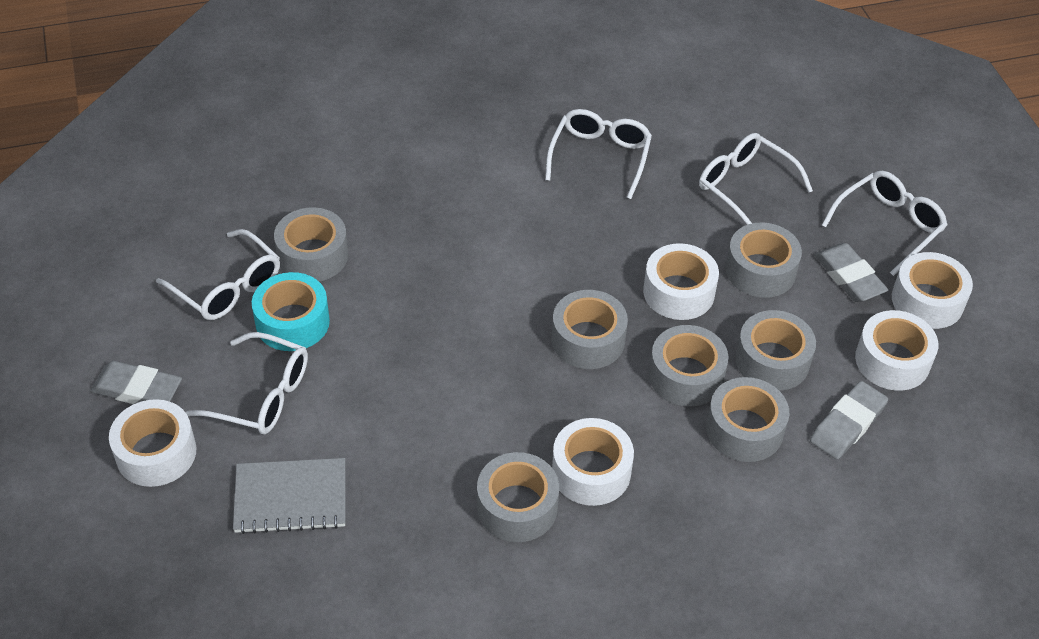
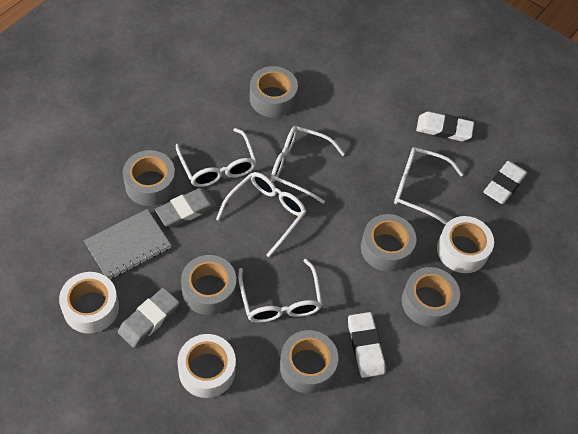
grey eraser: 3 -> 2
grey tape: 7 -> 6
turquoise tape: 1 -> 0
white eraser: 0 -> 3
white tape: 5 -> 3

